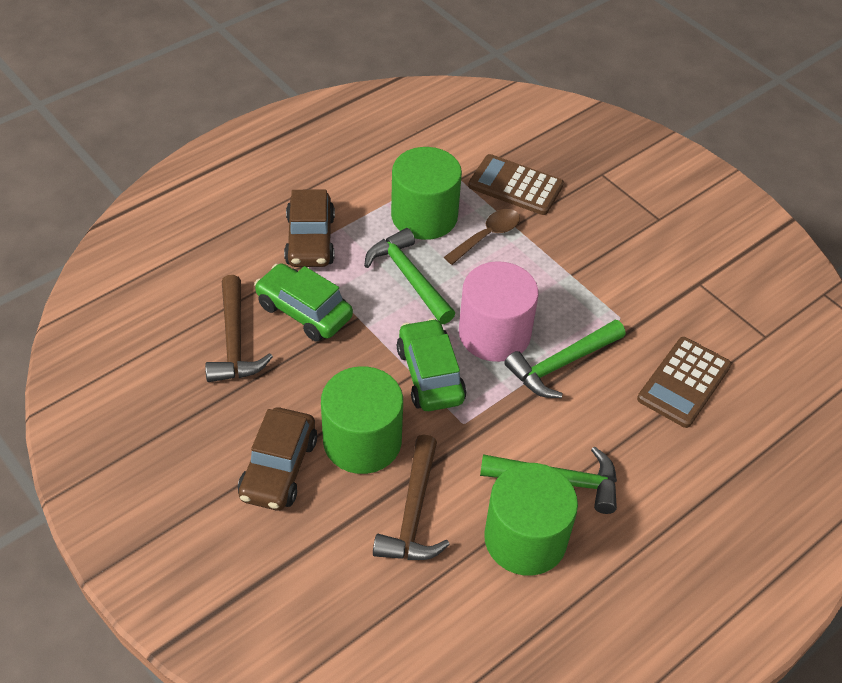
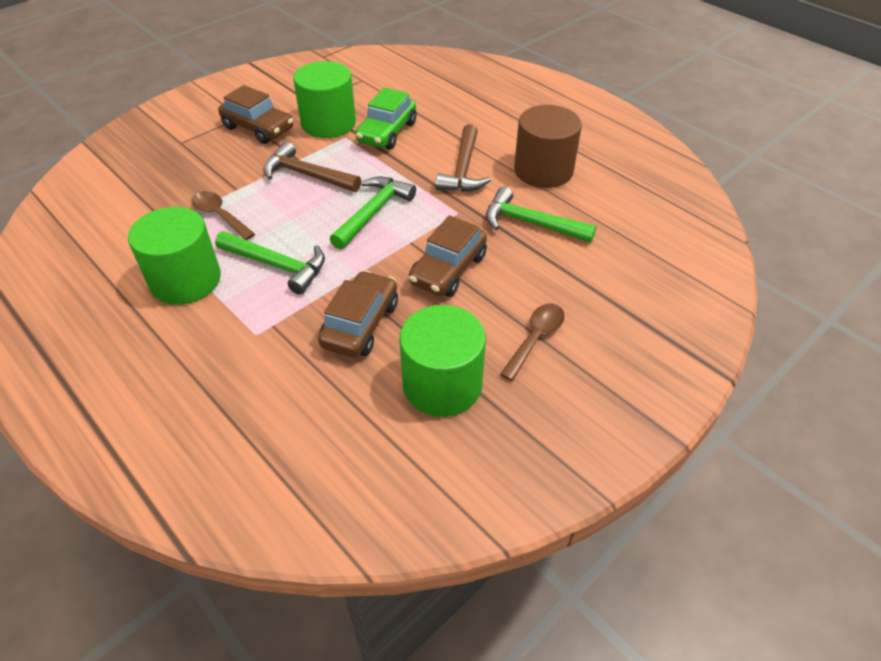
brown calculator: 2 -> 0
brown car: 2 -> 3
brown cylinder: 0 -> 1
brown spoon: 1 -> 2
green car: 2 -> 1
pink cylinder: 1 -> 0

